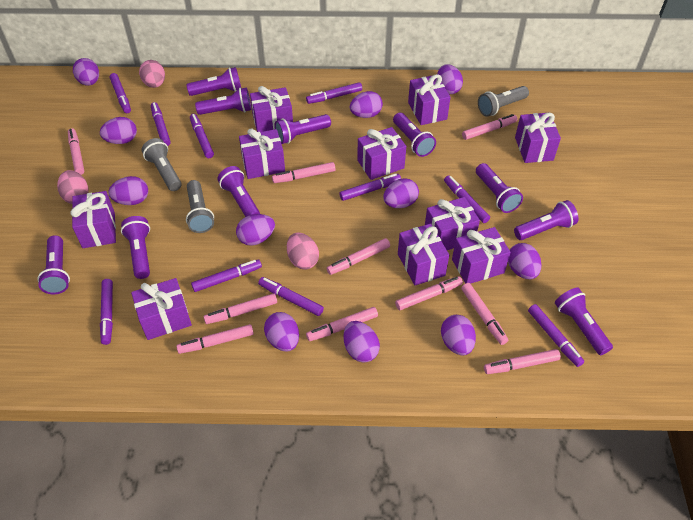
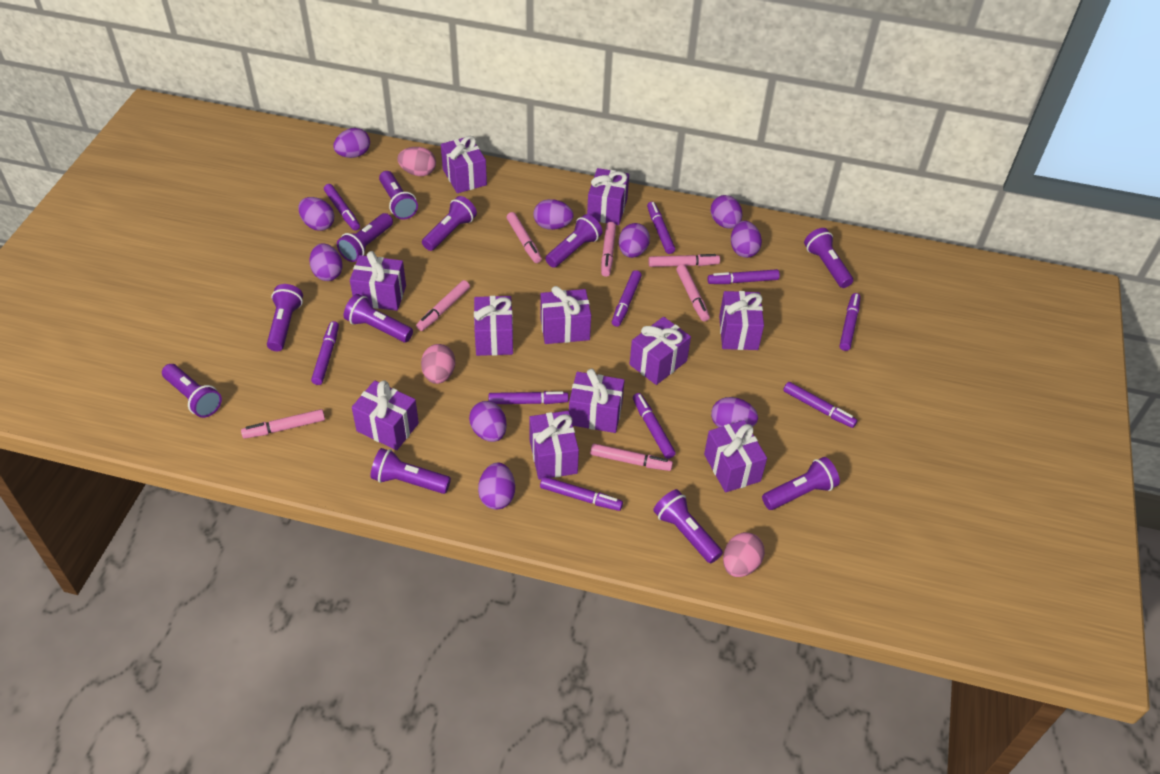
grey flashlight: 3 -> 0
pink marker: 10 -> 7
purple egg: 11 -> 10
purple flashlight: 10 -> 11
purple gift: 10 -> 11

